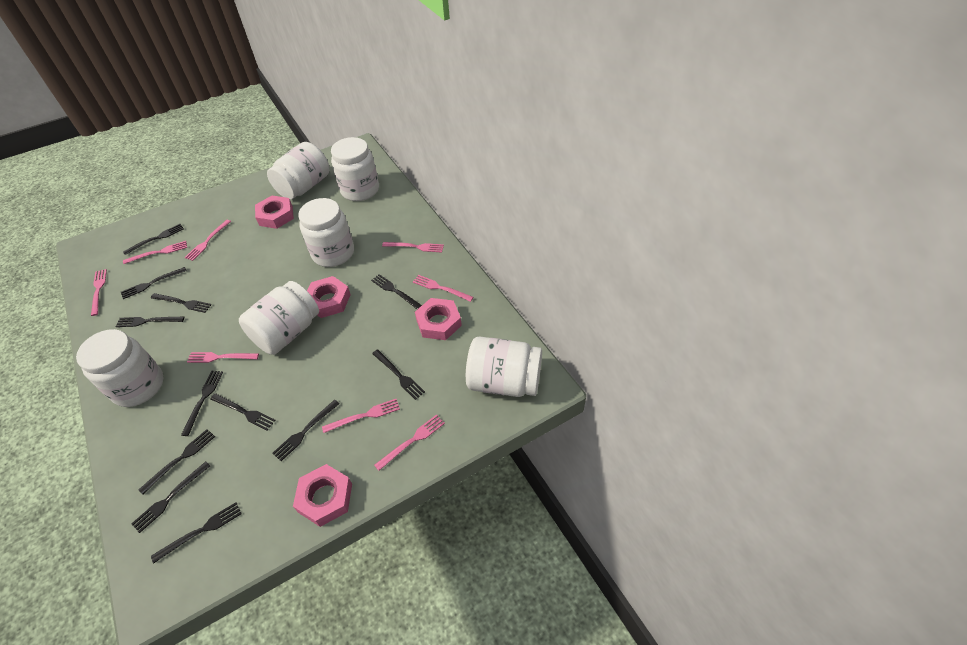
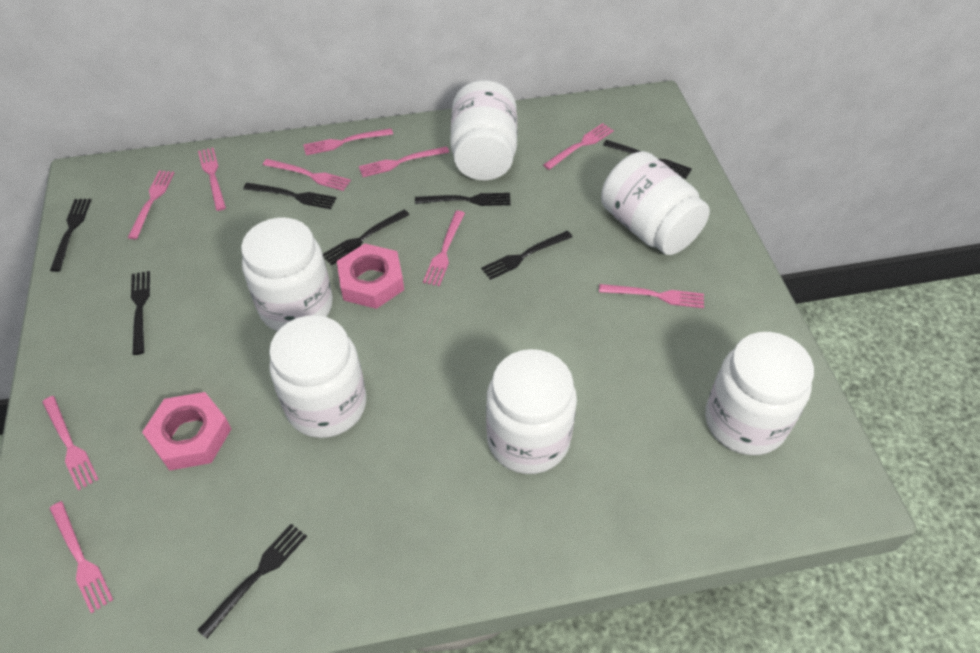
black fork: 12 -> 8
pink fork: 8 -> 10
pink nut: 4 -> 2

